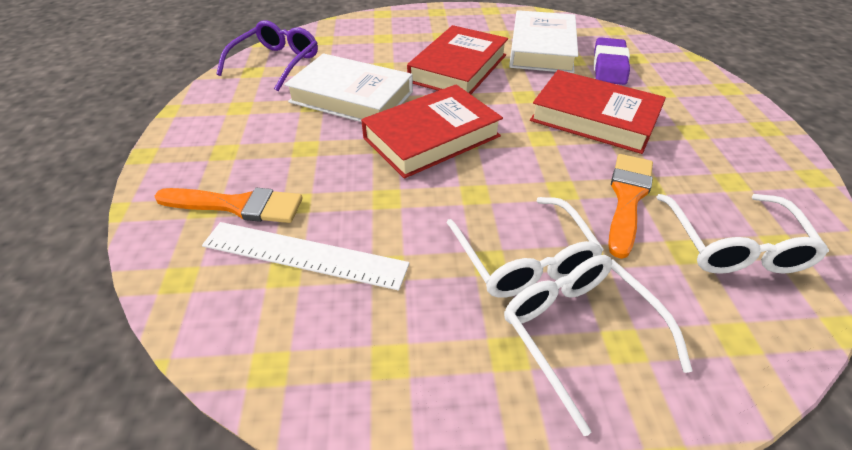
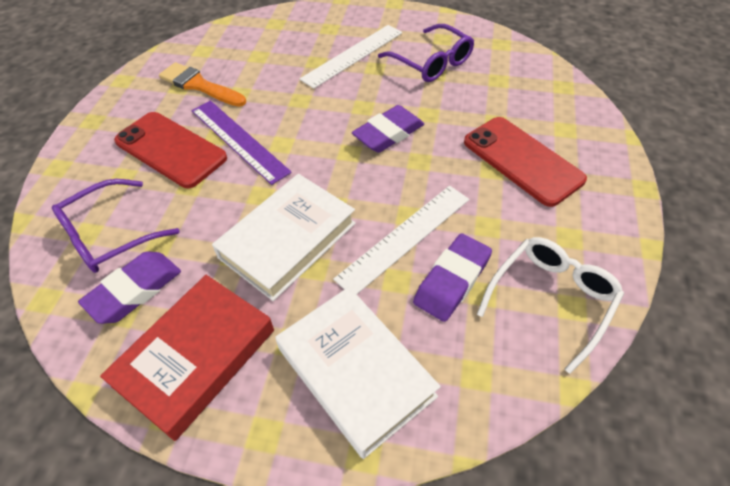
orange brush: 2 -> 1
purple eraser: 1 -> 3
purple glasses: 1 -> 2
purple ruler: 0 -> 1
red book: 3 -> 1
red phone: 0 -> 2
white glasses: 3 -> 1
white ruler: 1 -> 2

